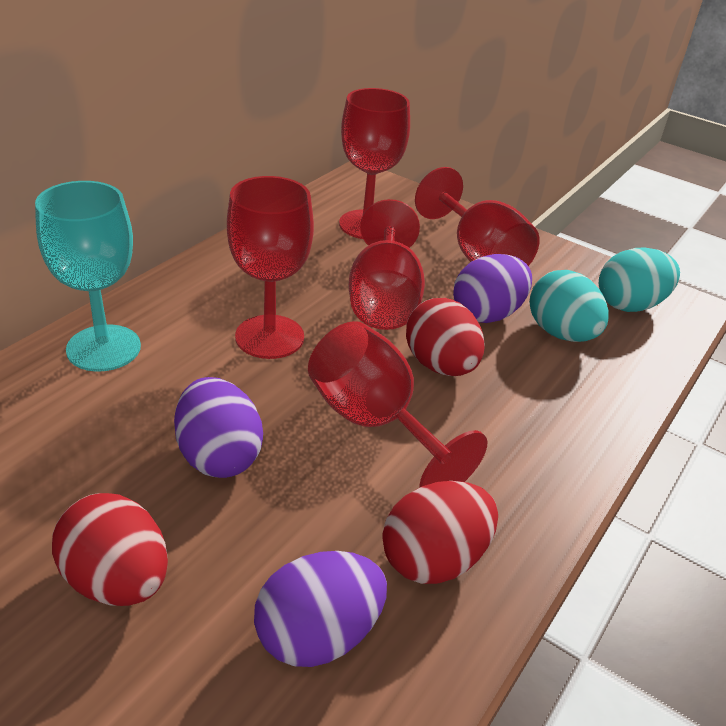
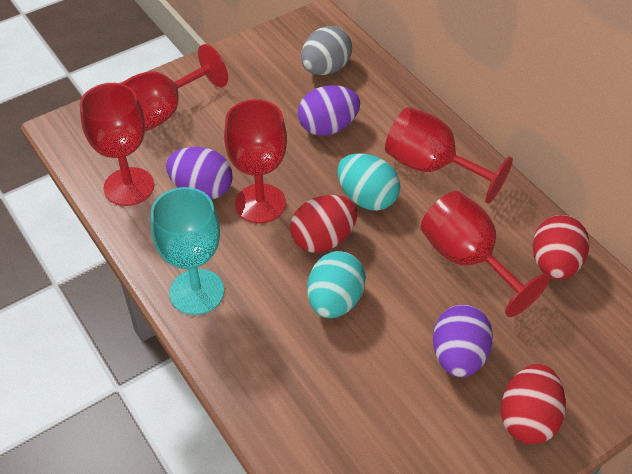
grey egg: 0 -> 1

